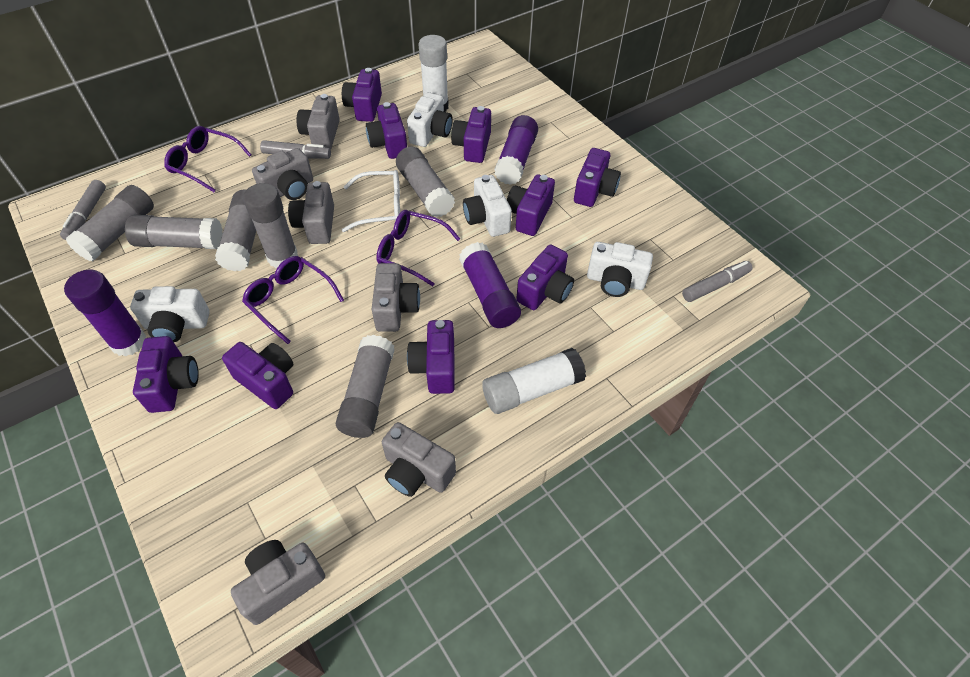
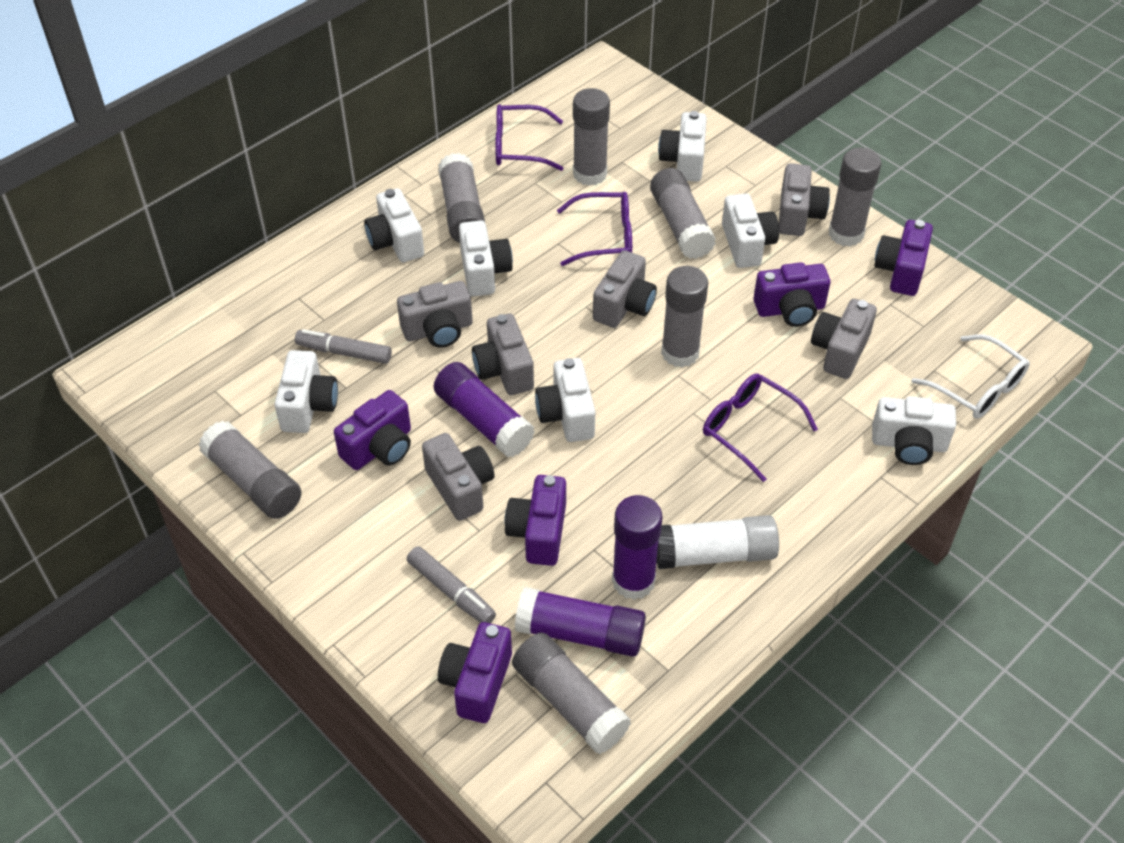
grey glue stick: 6 -> 7
grey marker: 3 -> 2
purple camera: 9 -> 5
white camera: 4 -> 7
white glue stick: 2 -> 1

